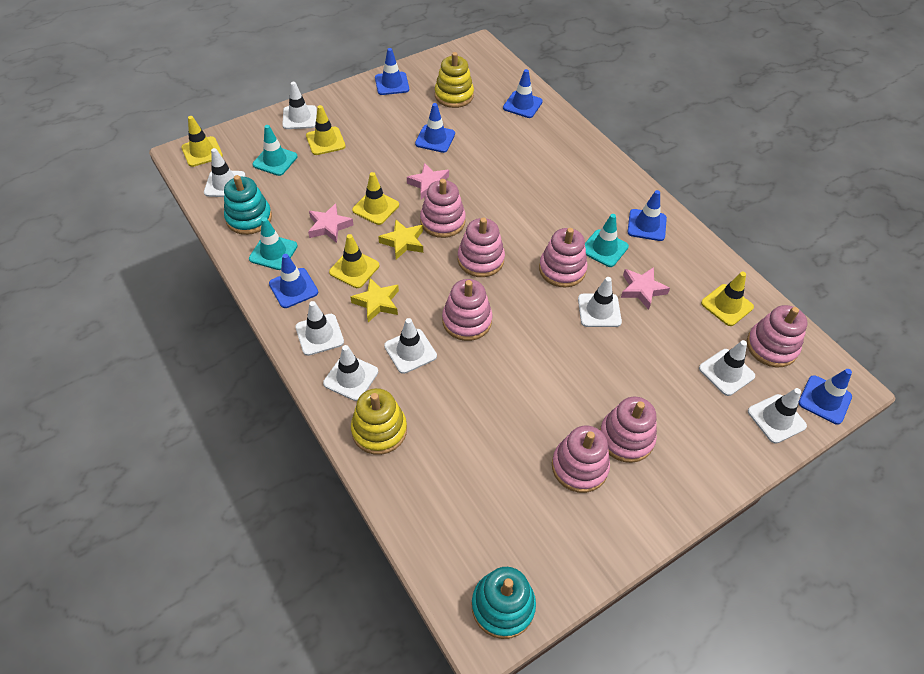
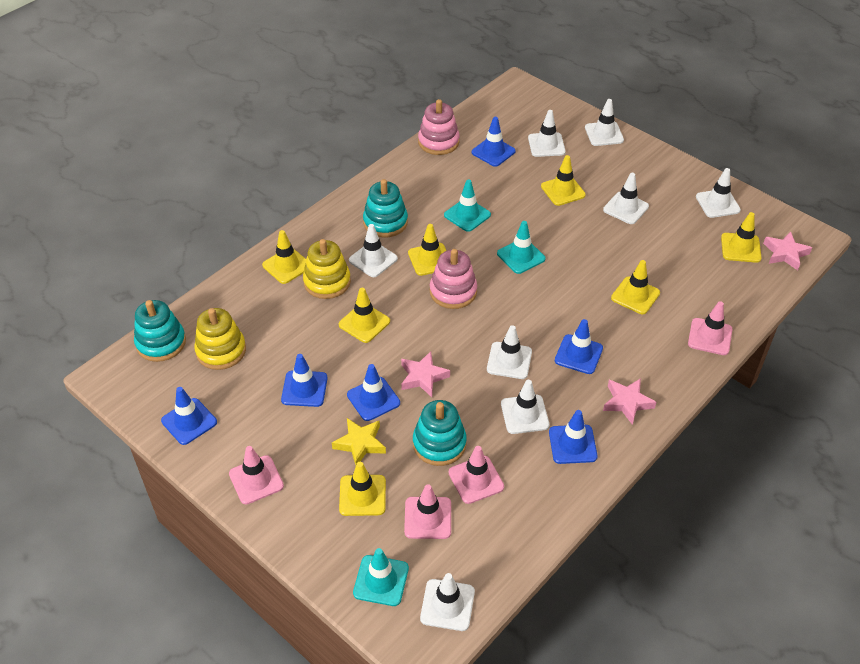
pink stacking toy: 7 -> 2
pink traffic cone: 0 -> 4
turquoise stacking toy: 2 -> 3
yellow star: 2 -> 1
yellow traffic cone: 5 -> 7

